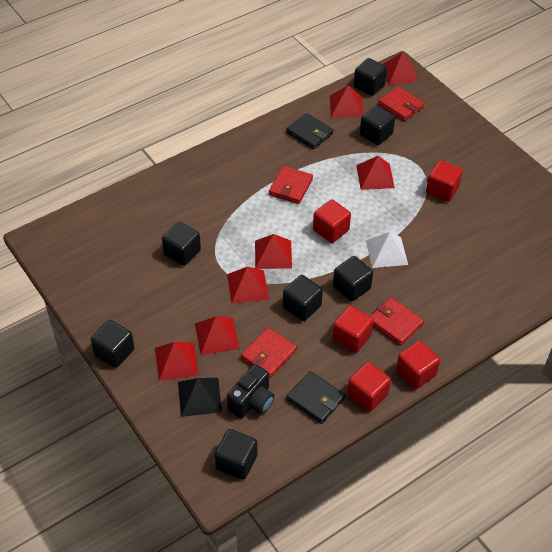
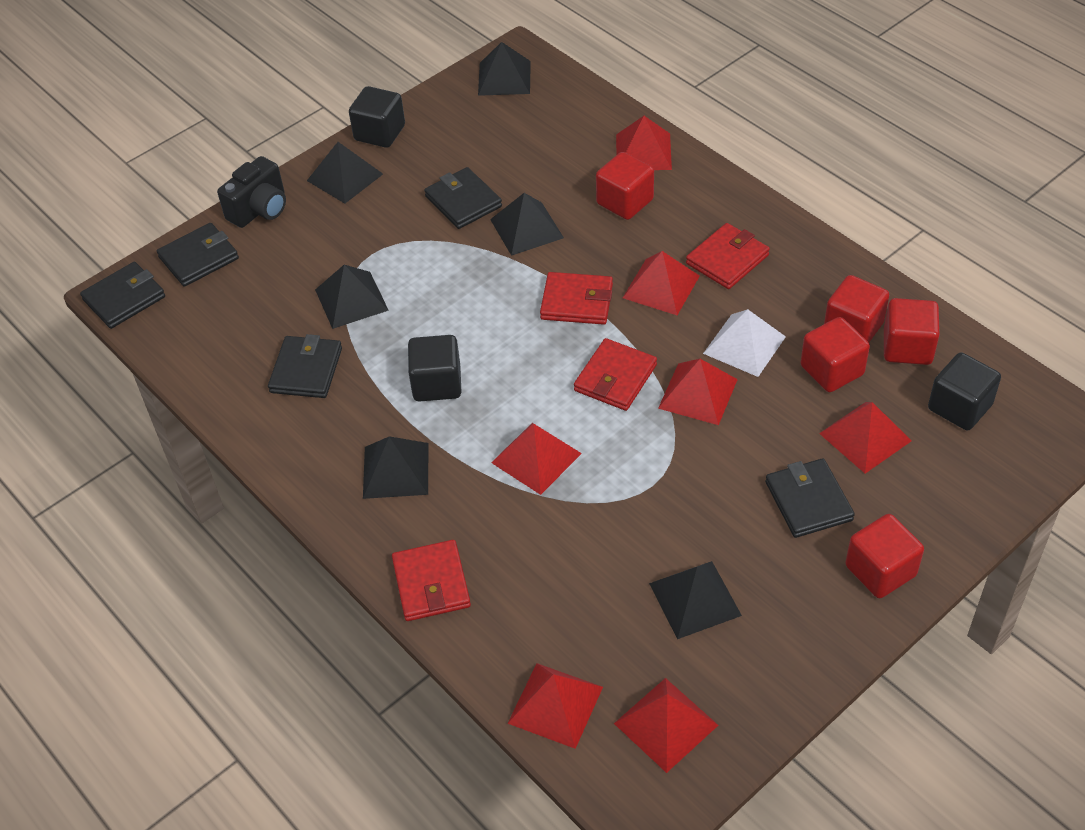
black cube: 7 -> 3
black pyramid: 1 -> 6
black wallet: 2 -> 5

